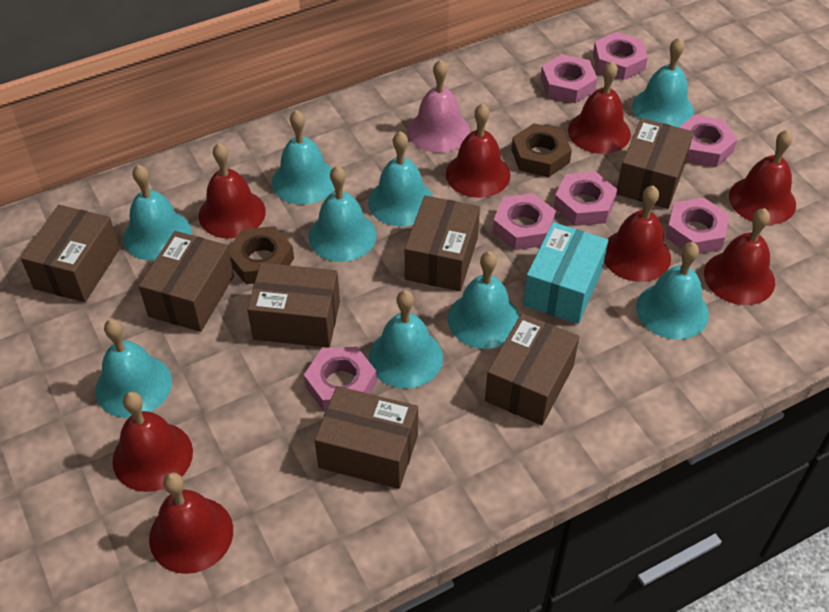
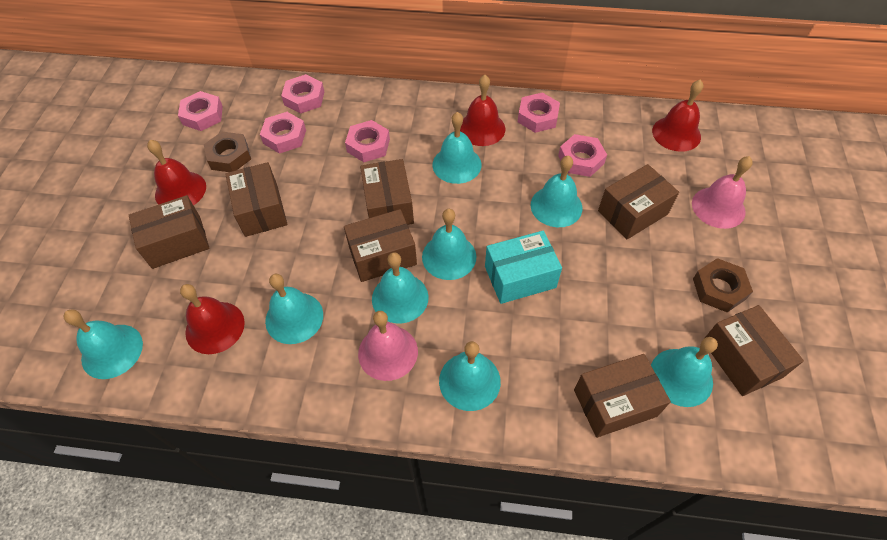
pink bell: 1 -> 2
pink nut: 7 -> 6
red bell: 8 -> 4
turquoise bell: 9 -> 8

